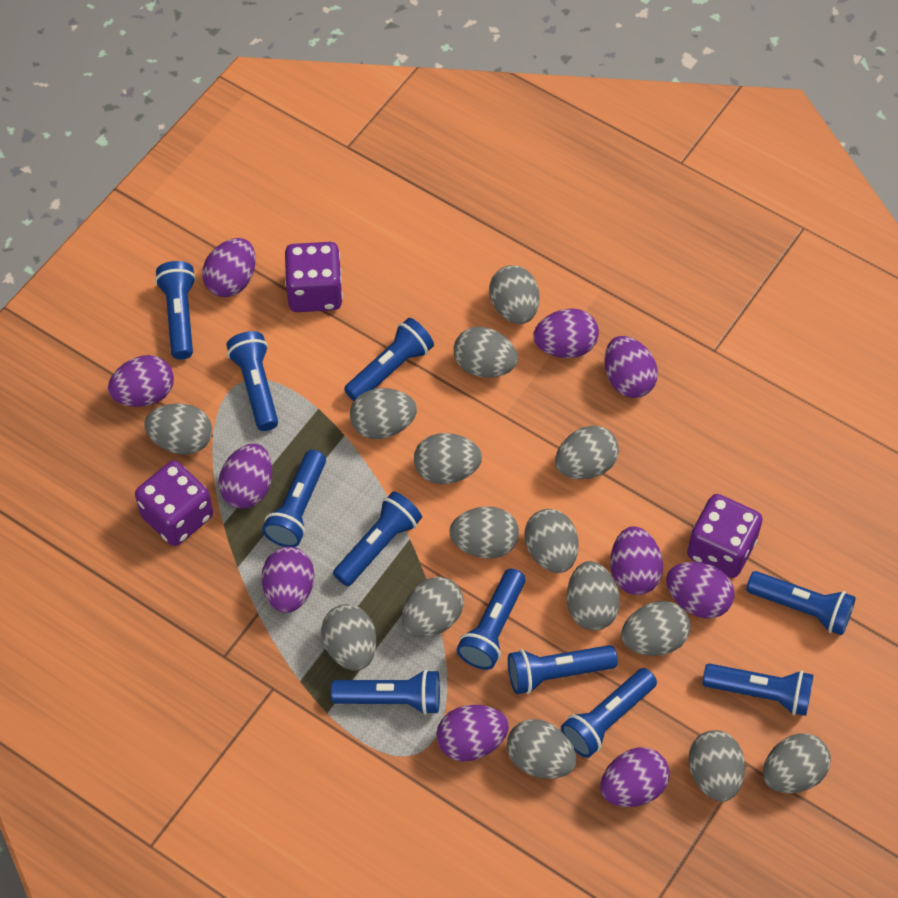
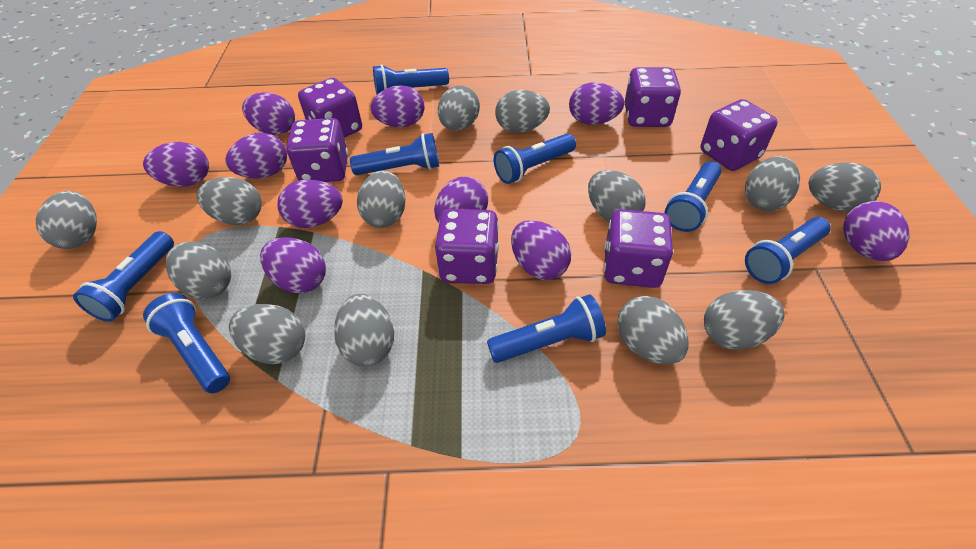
blue flashlight: 11 -> 8
grey egg: 15 -> 13
purple dice: 3 -> 6

